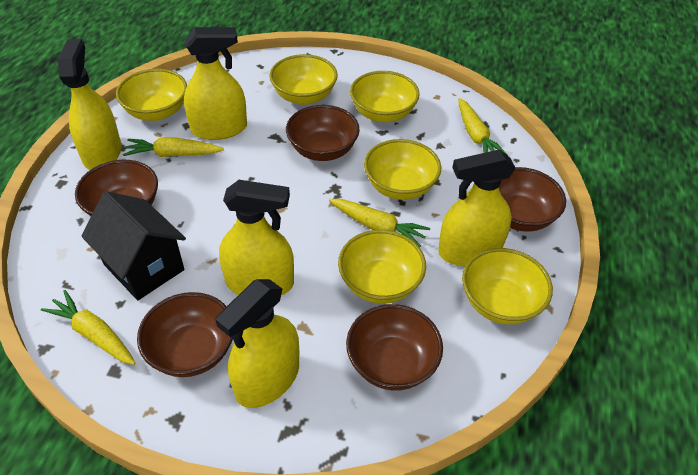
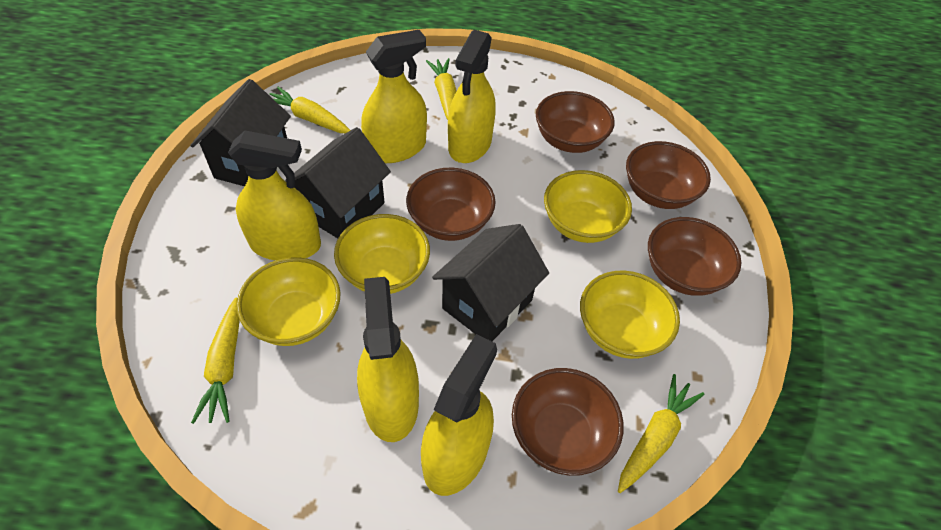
black house: 1 -> 3
yellow bowl: 6 -> 4

